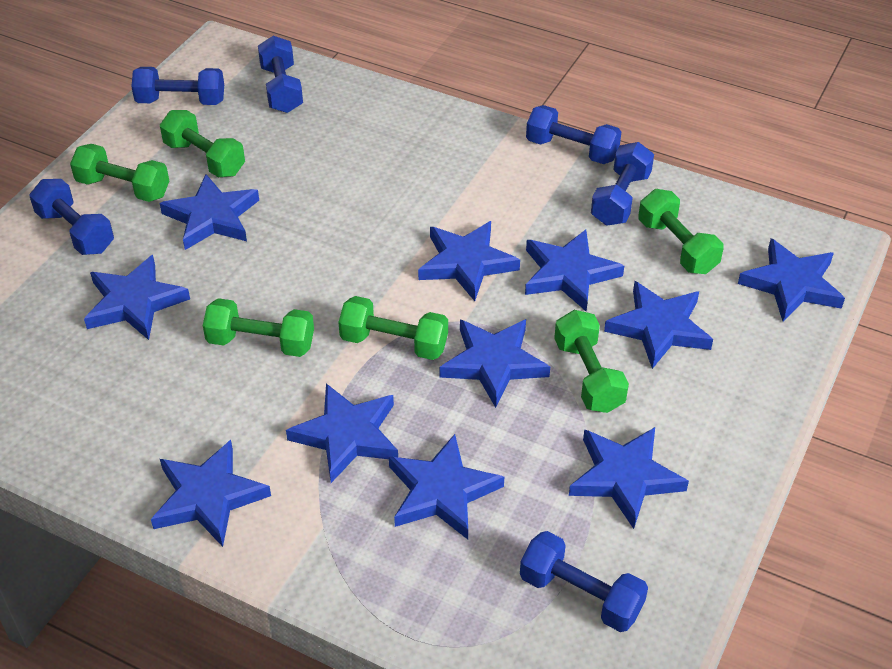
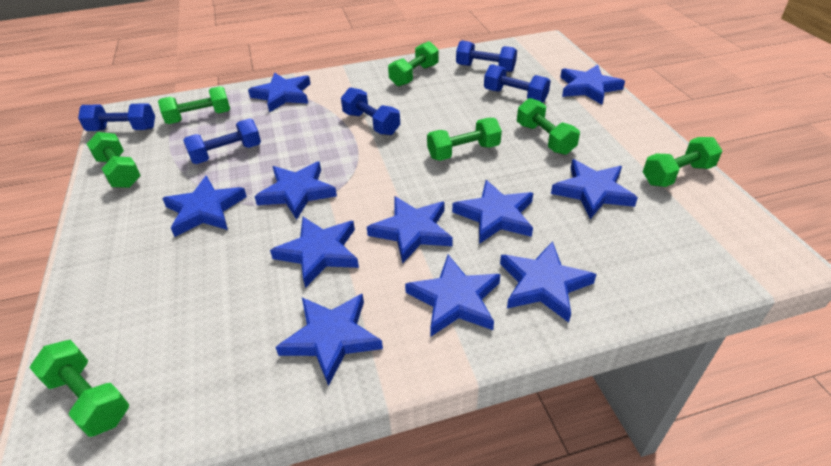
blue dumbbell: 6 -> 5
green dumbbell: 6 -> 7

